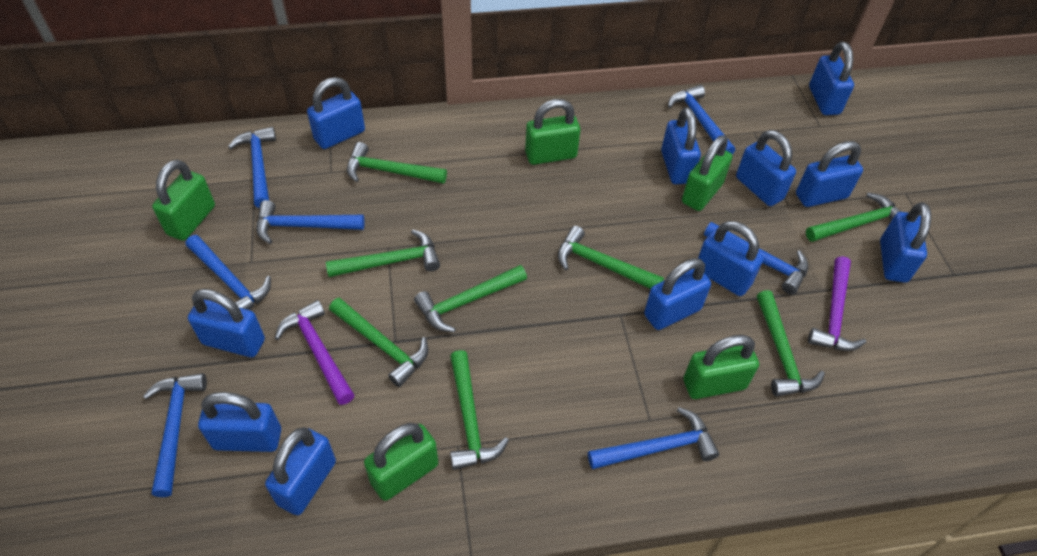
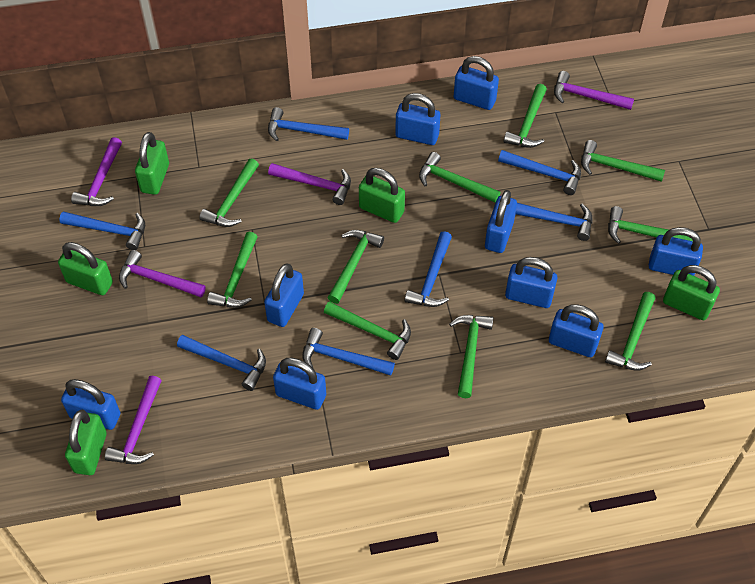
blue padlock: 11 -> 9
green hammer: 8 -> 10
purple hammer: 2 -> 5

